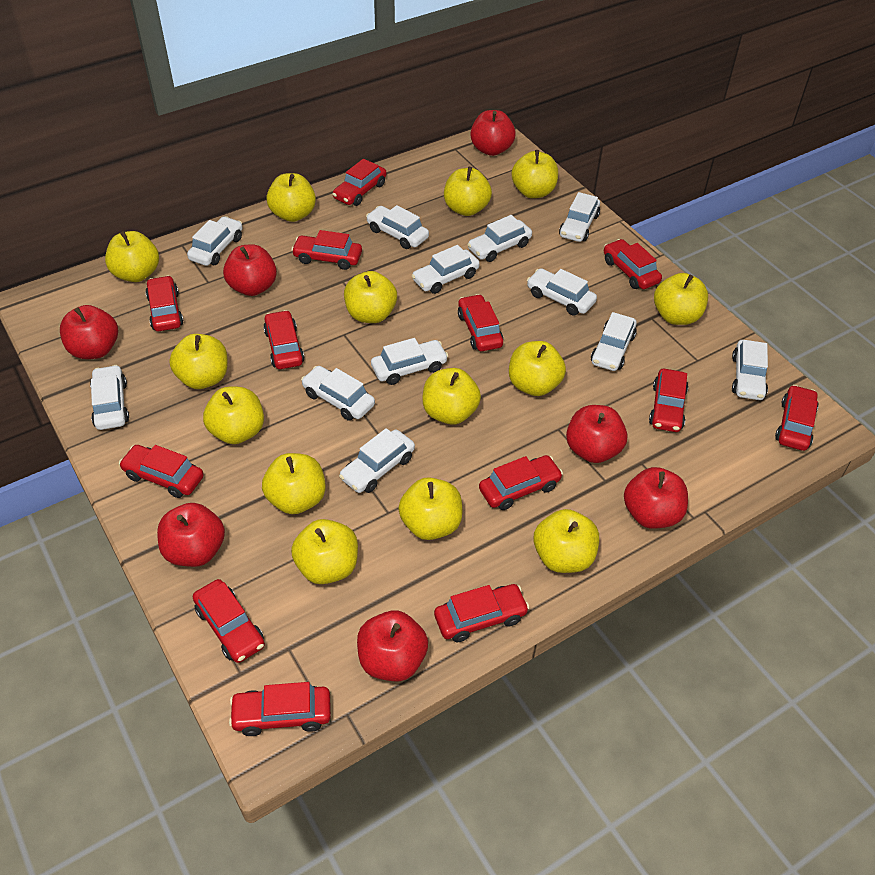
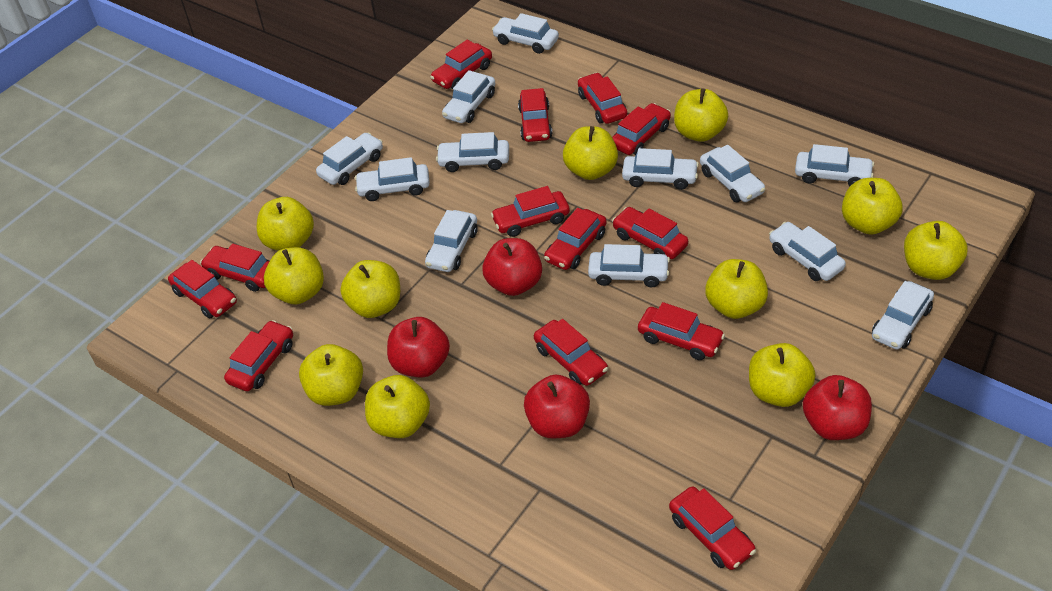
red apple: 7 -> 4
yellow apple: 14 -> 11

